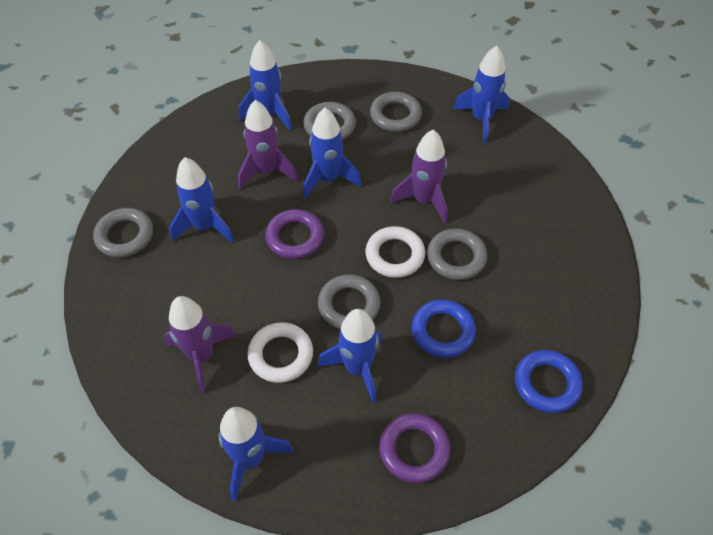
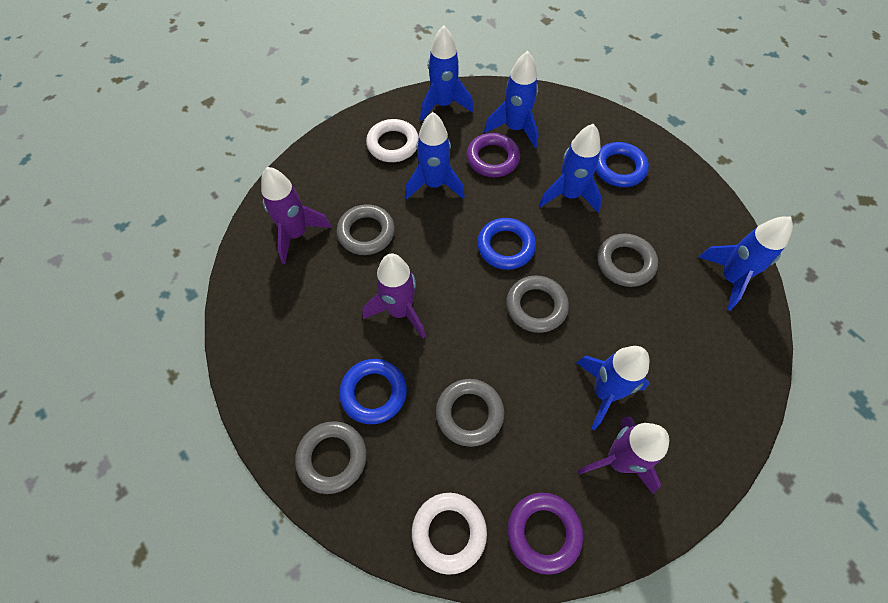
blue ring: 2 -> 3

